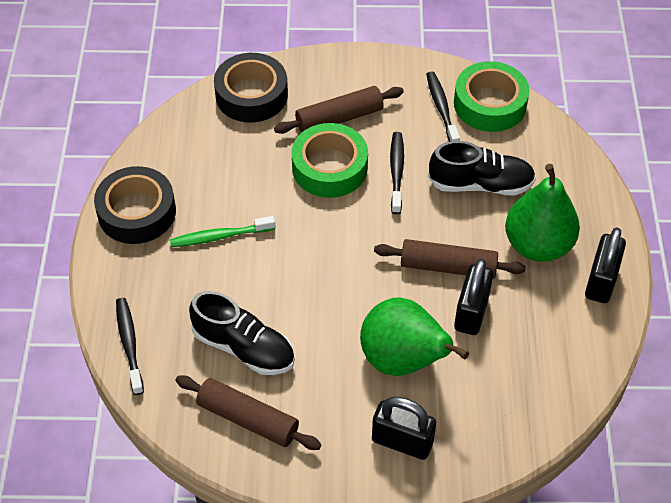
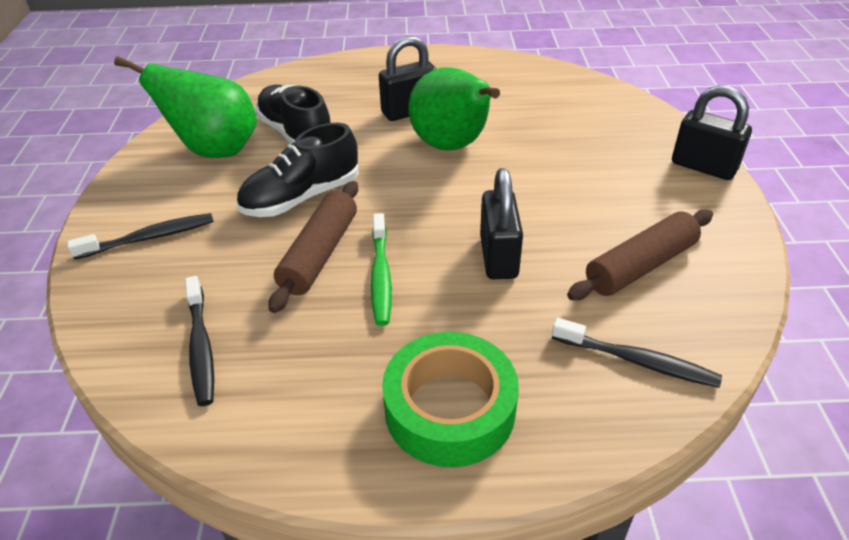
black tape: 2 -> 0
brown rolling pin: 3 -> 2
green tape: 2 -> 1

